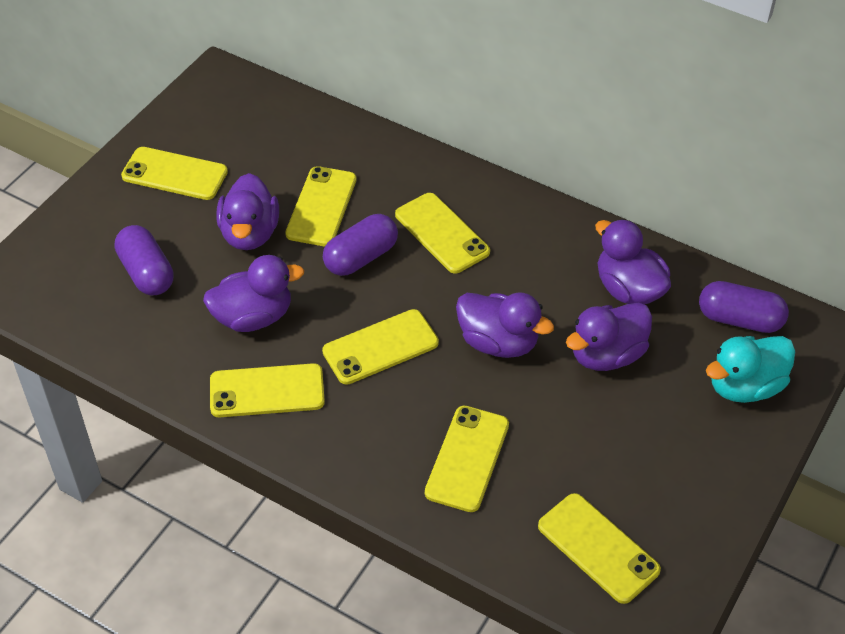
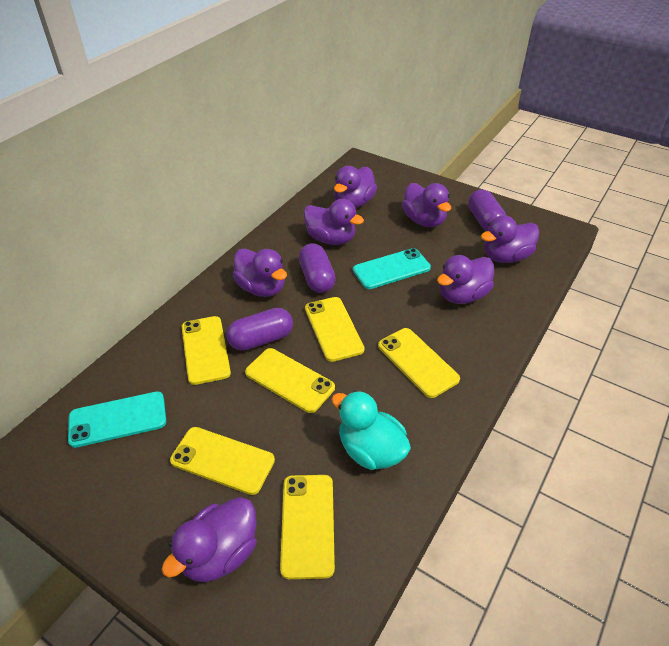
purple duck: 5 -> 7
turquoise phone: 0 -> 2
yellow phone: 7 -> 6

